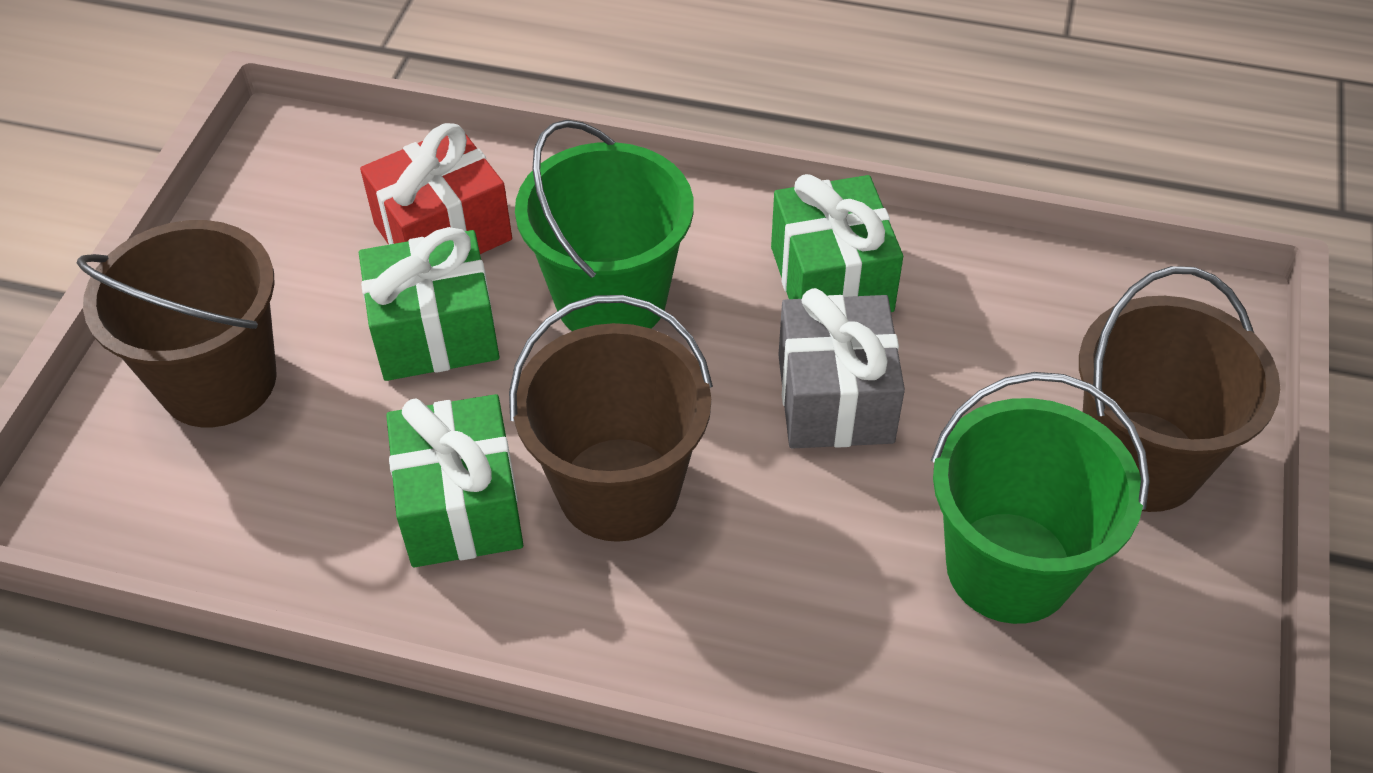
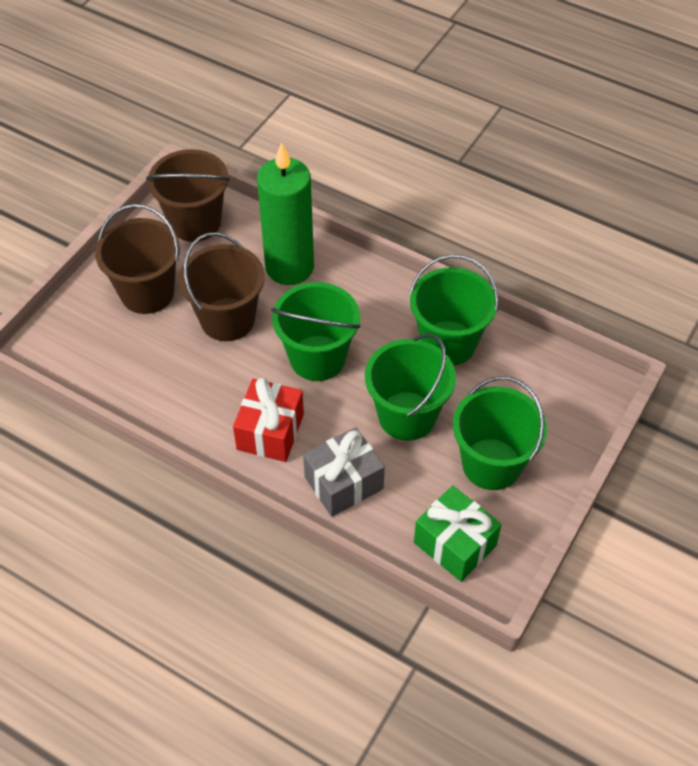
green bucket: 2 -> 4
green candle: 0 -> 1
green gift: 3 -> 1

